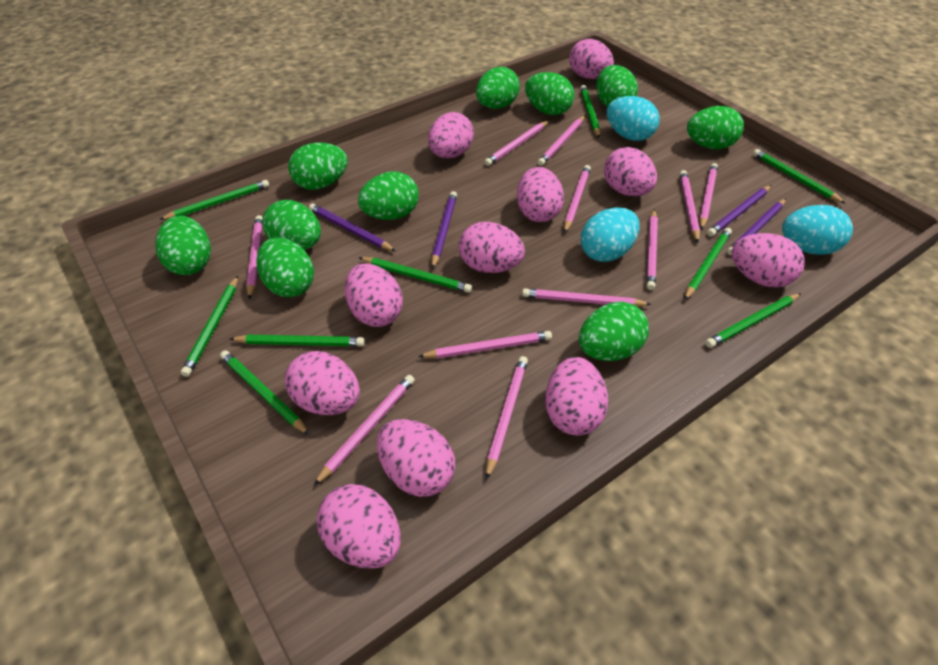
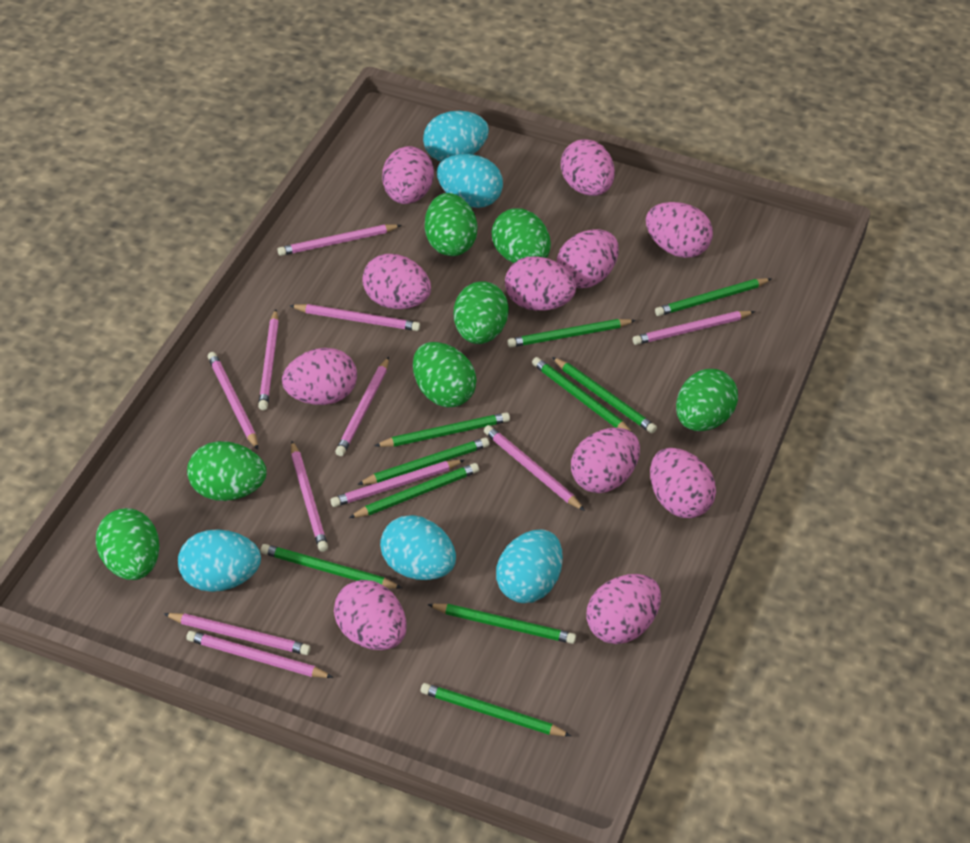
green egg: 10 -> 7
green pencil: 9 -> 10
purple pencil: 4 -> 0
turquoise egg: 3 -> 5

